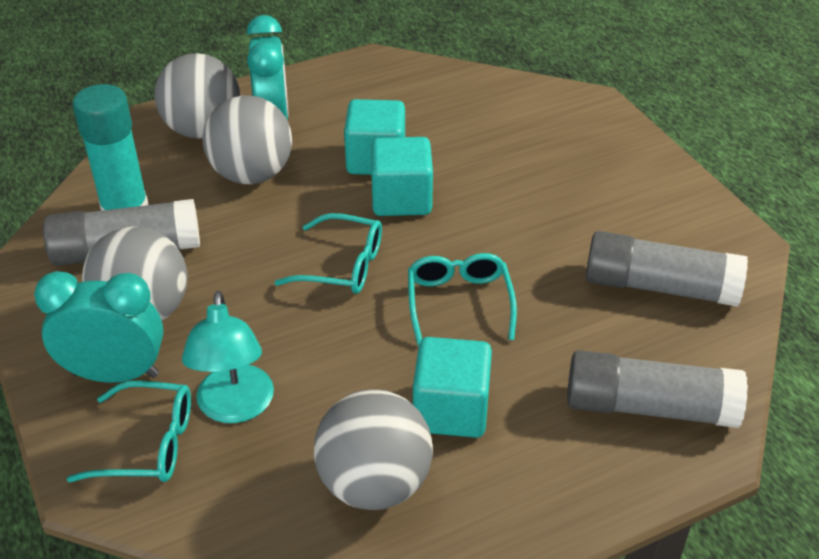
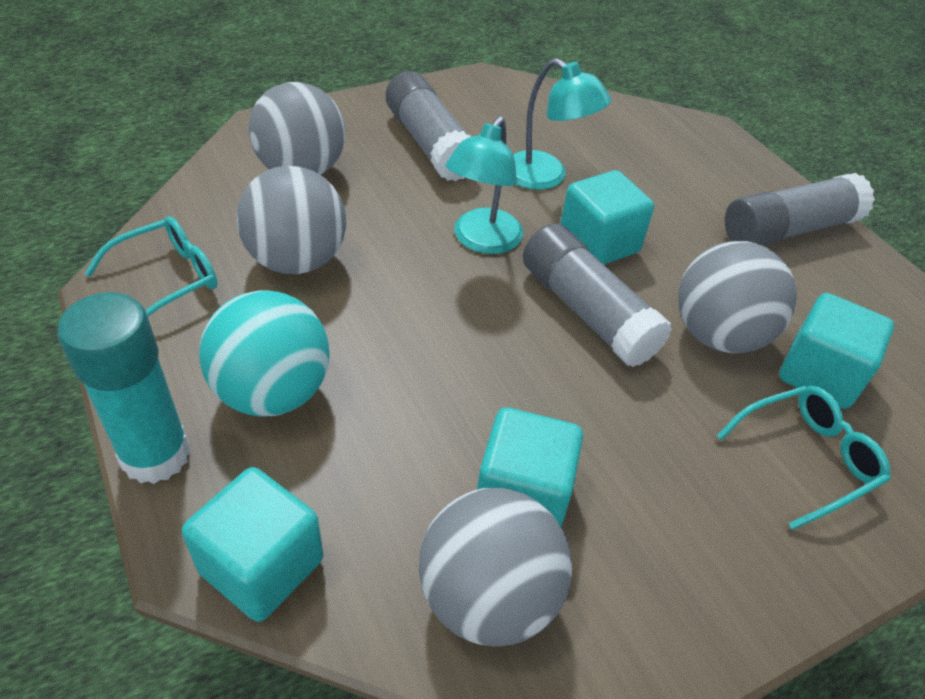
turquoise ball: 0 -> 1
turquoise clock: 2 -> 0
turquoise cube: 3 -> 4
turquoise glasses: 3 -> 2
turquoise lamp: 1 -> 2

